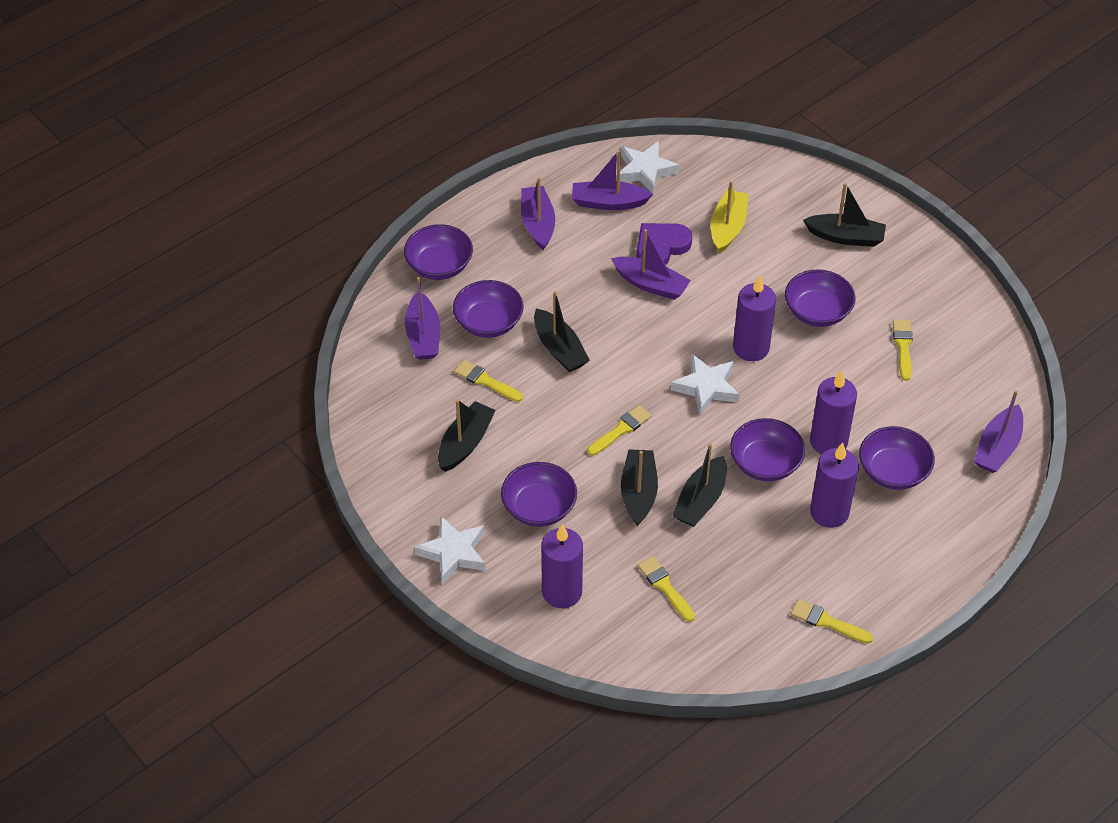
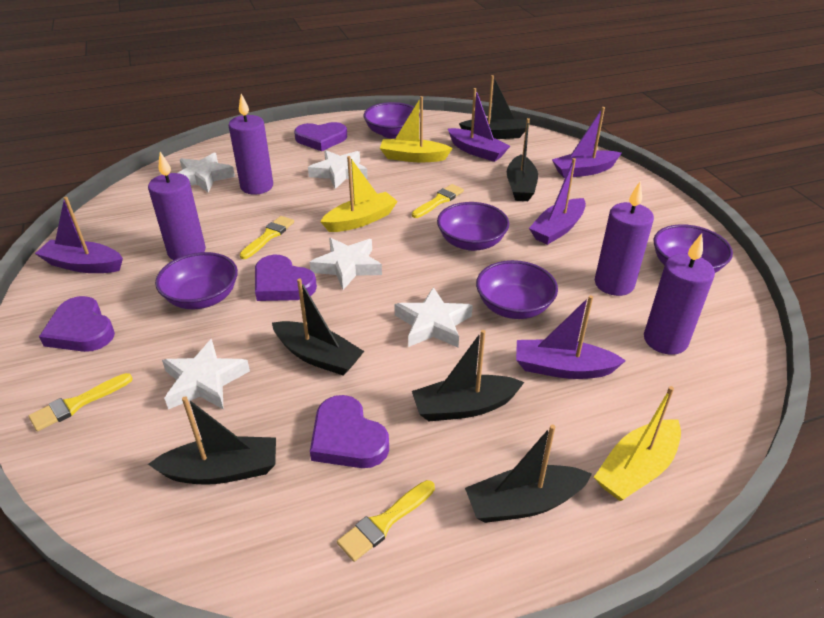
black boat: 5 -> 6
purple bowl: 6 -> 5
purple heart: 1 -> 4
white star: 3 -> 5
yellow boat: 1 -> 3
yellow brush: 5 -> 4

